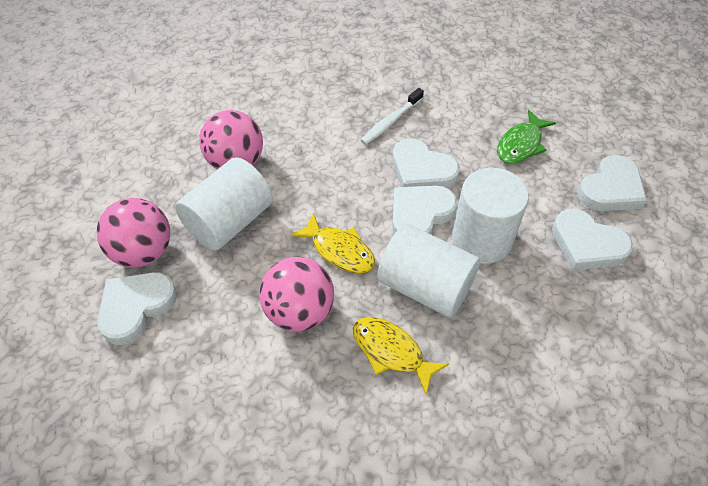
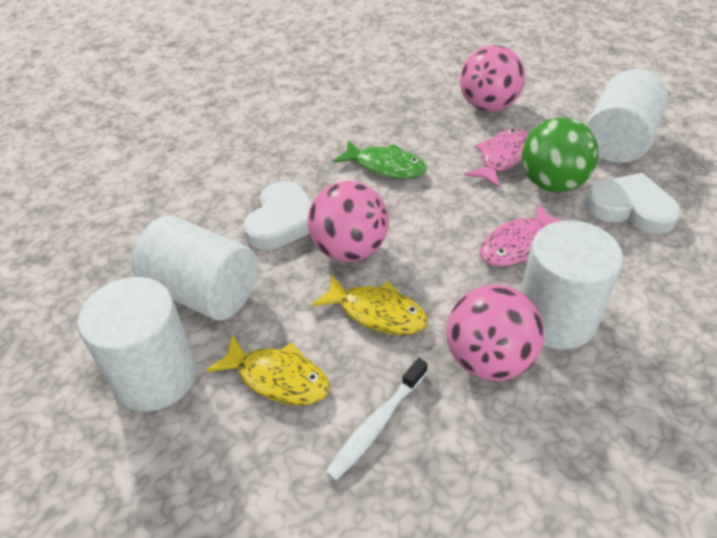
green ball: 0 -> 1
pink fish: 0 -> 2
white cylinder: 3 -> 4
white heart: 5 -> 2

